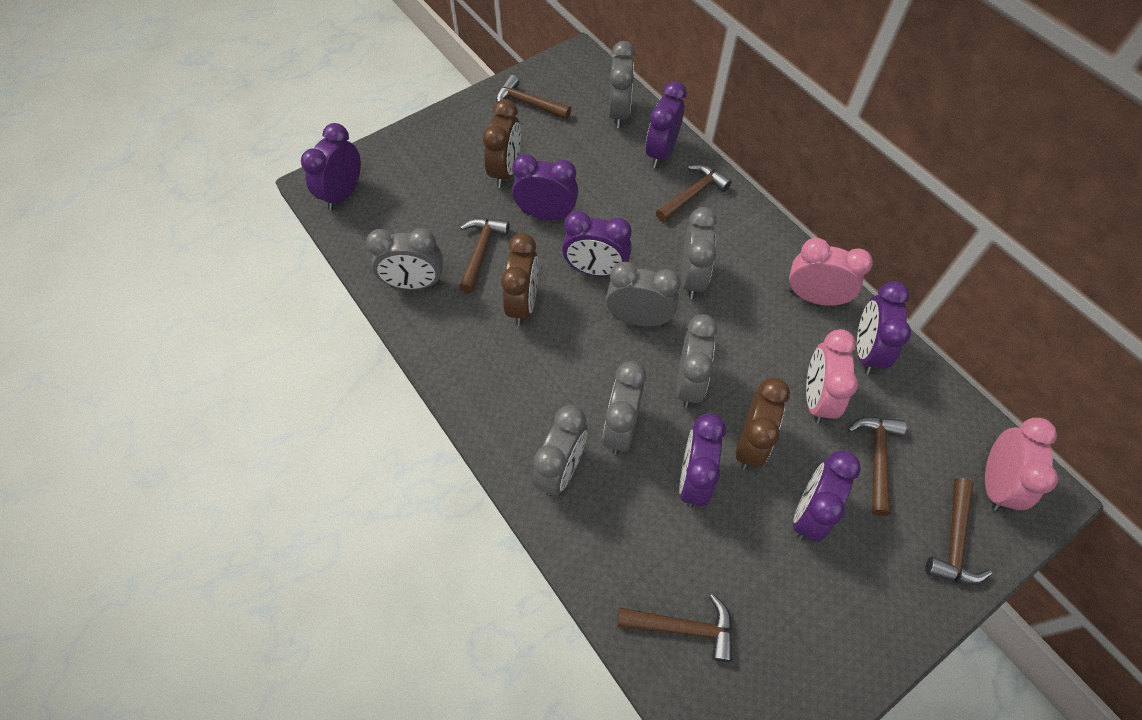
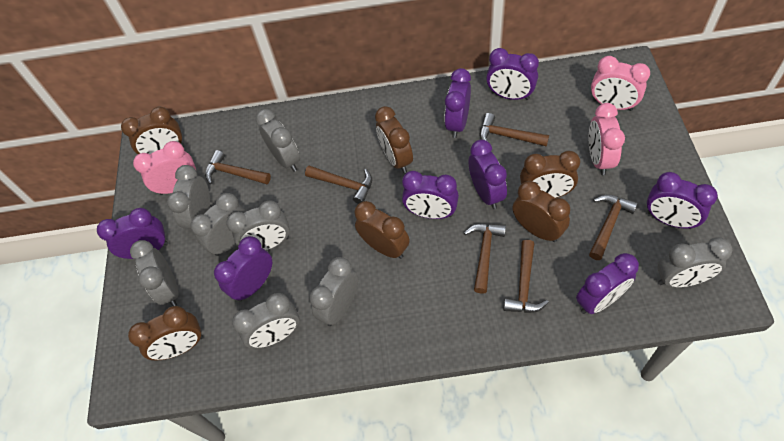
brown clock: 3 -> 6
grey clock: 7 -> 8
purple clock: 7 -> 8

